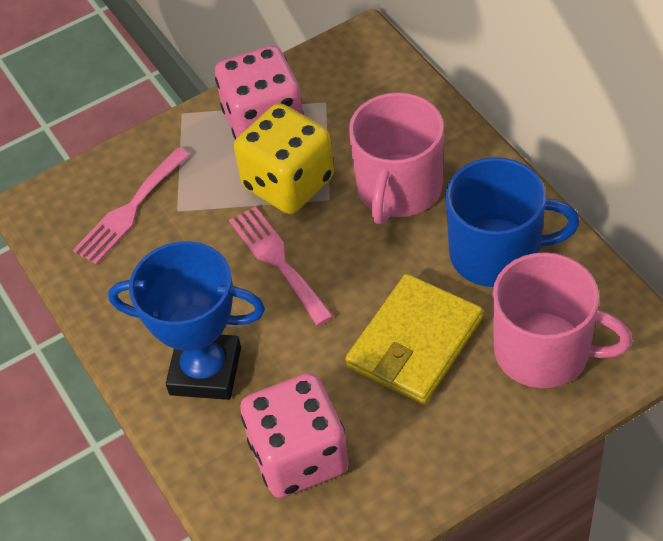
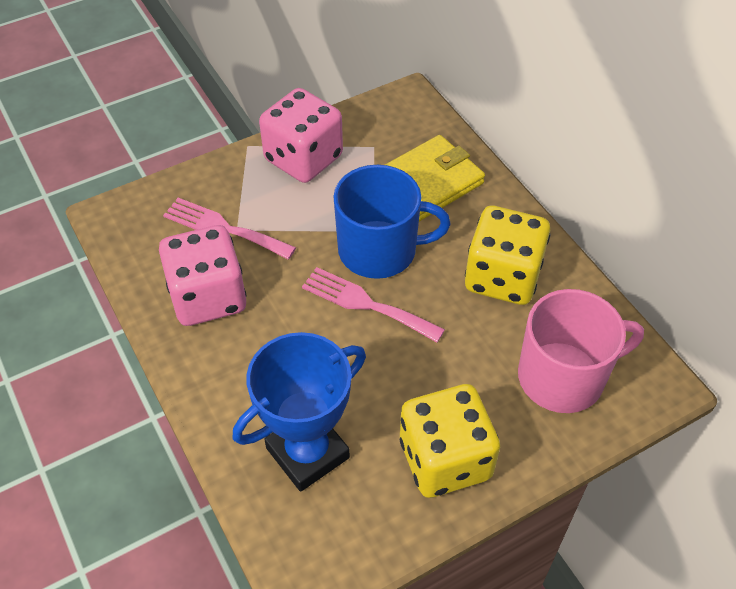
pink mug: 2 -> 1
yellow dice: 1 -> 2

